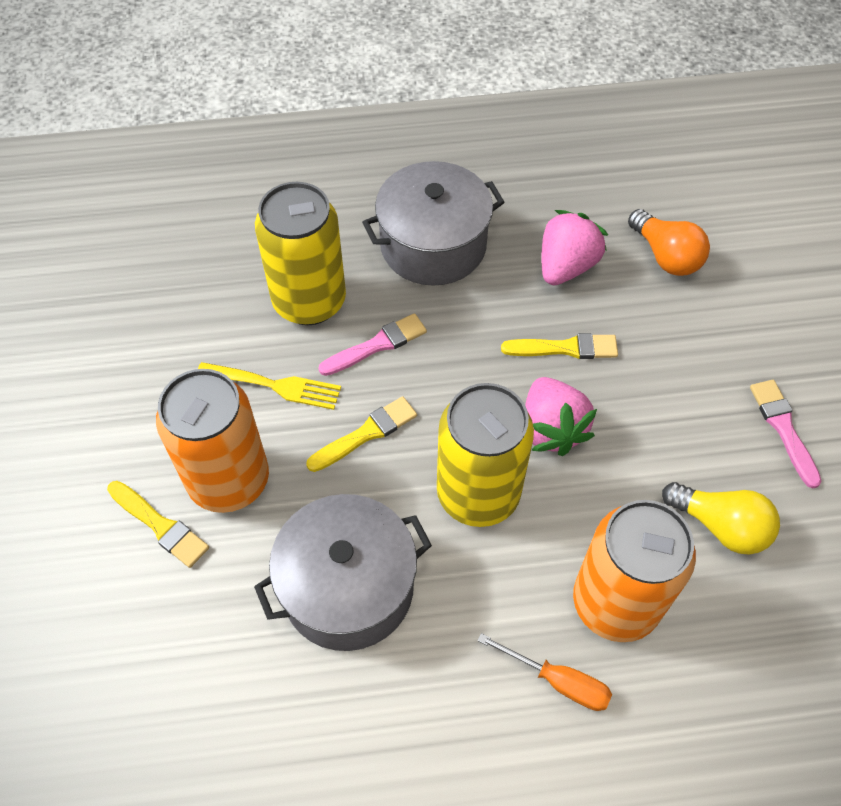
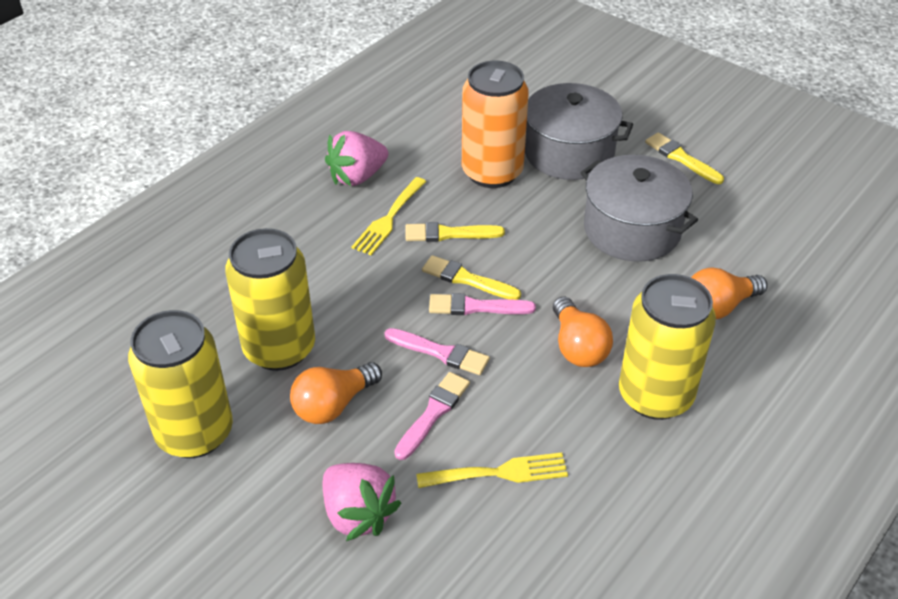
orange can: 2 -> 1
orange light bulb: 1 -> 3
orange screwdriver: 1 -> 0
pink brush: 2 -> 3
yellow can: 2 -> 3
yellow fork: 1 -> 2
yellow light bulb: 1 -> 0

